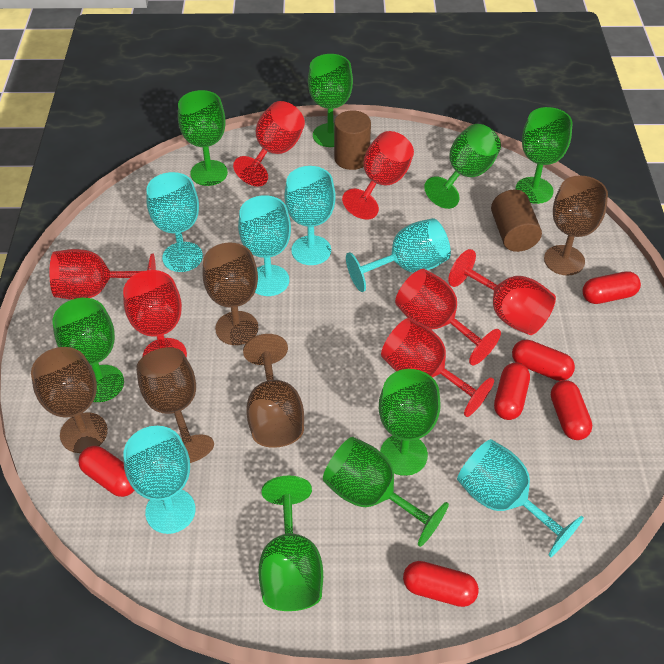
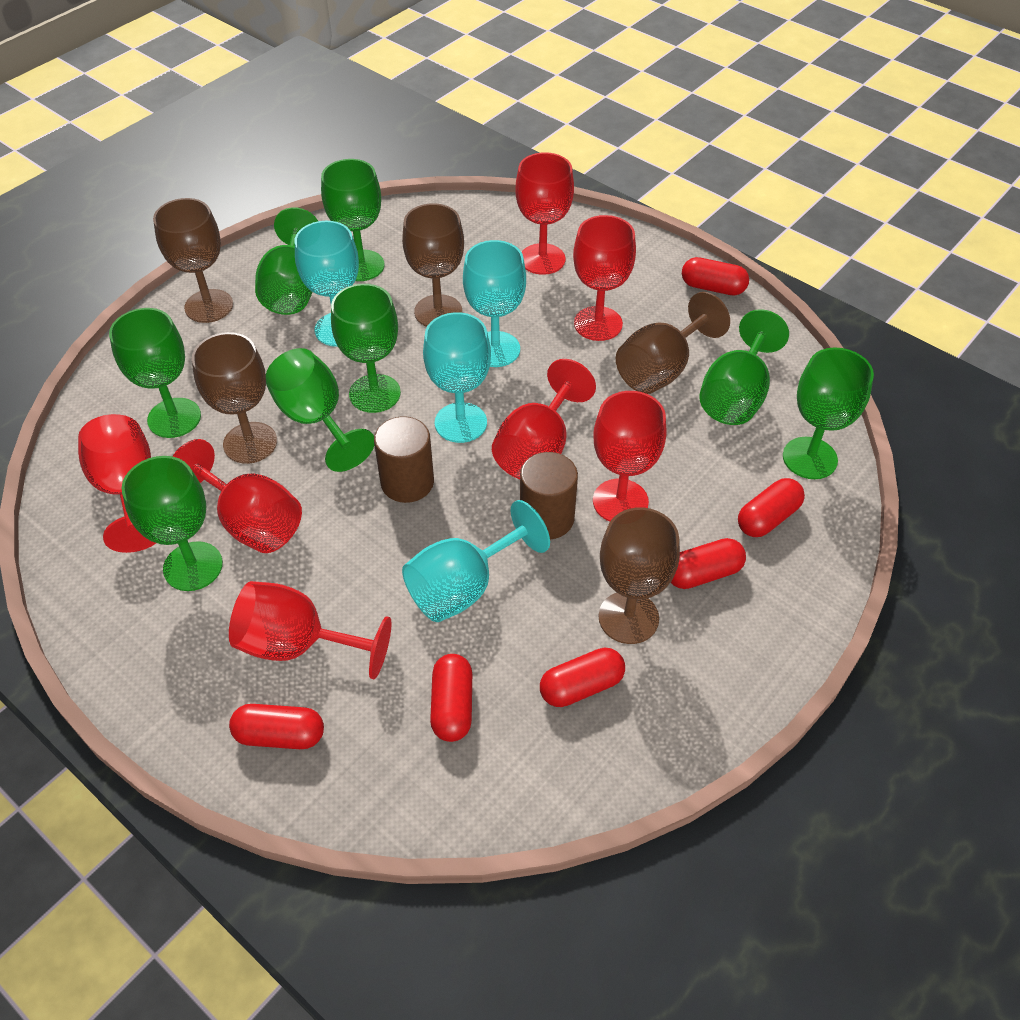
turquoise goblet: 6 -> 4

